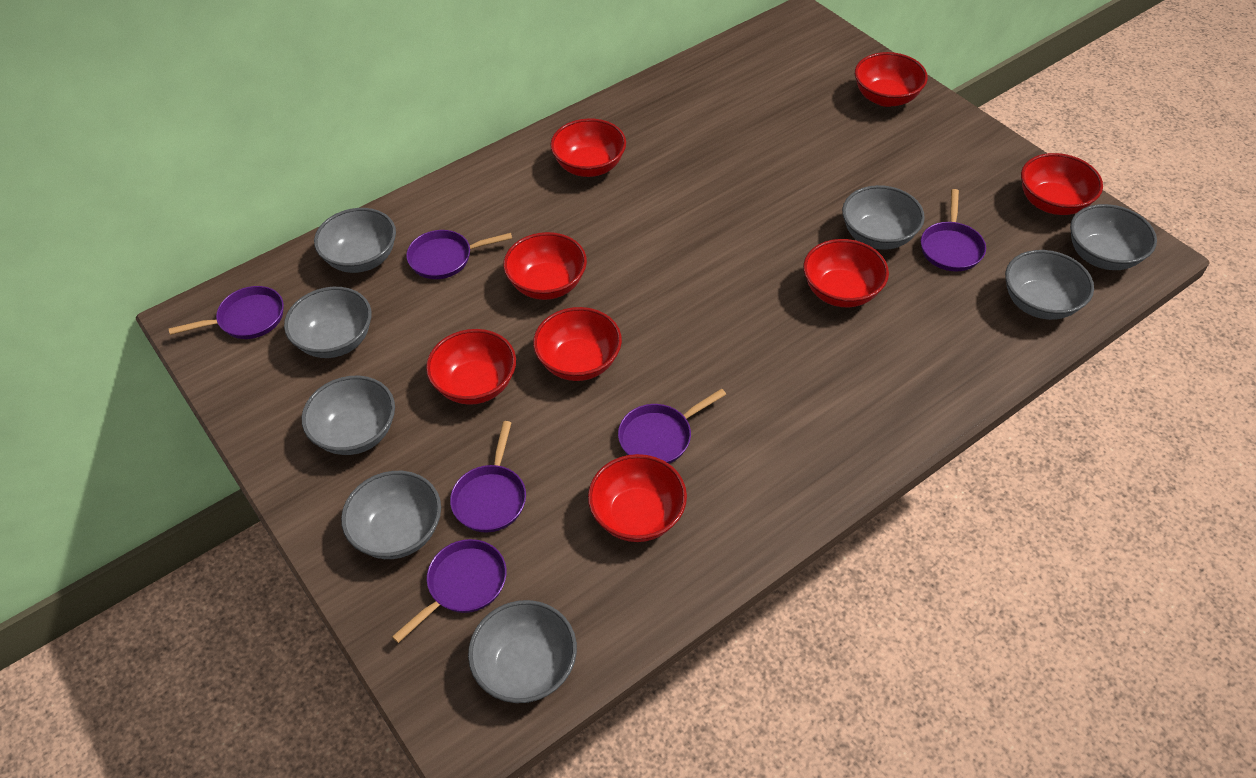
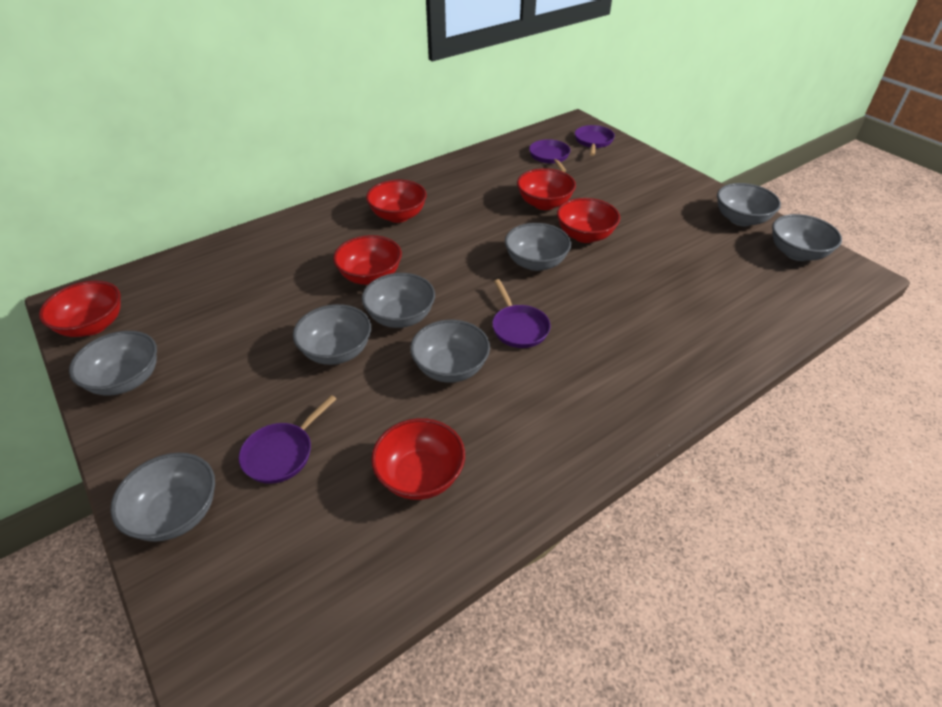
purple pan: 6 -> 4
red bowl: 8 -> 6

